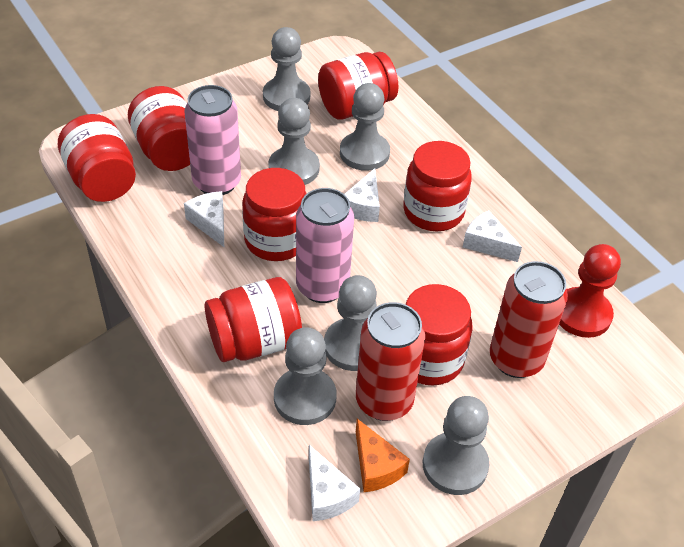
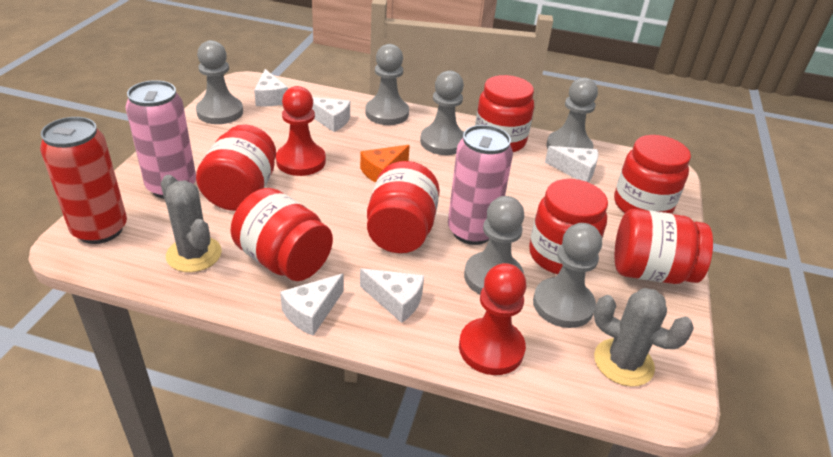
grey cactus: 0 -> 2
red can: 2 -> 1
red pawn: 1 -> 2
white cheese: 4 -> 5

